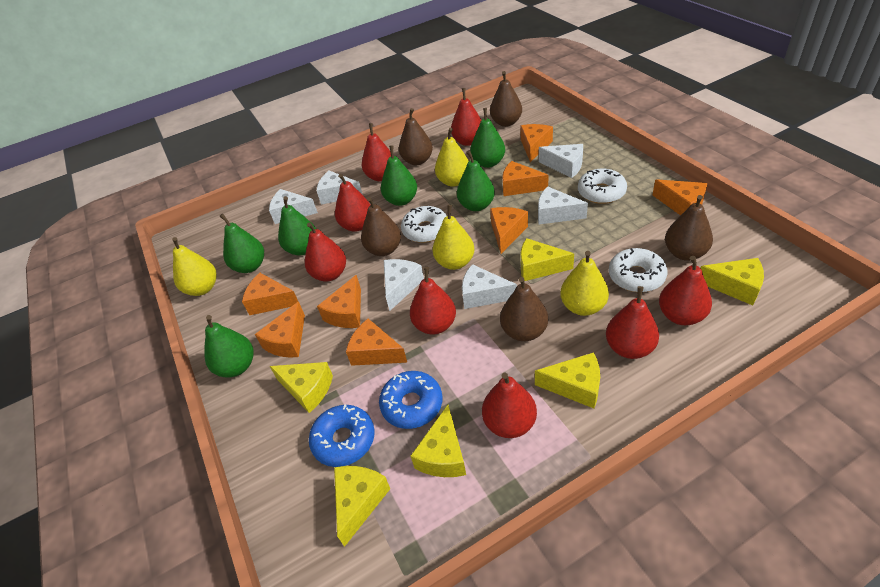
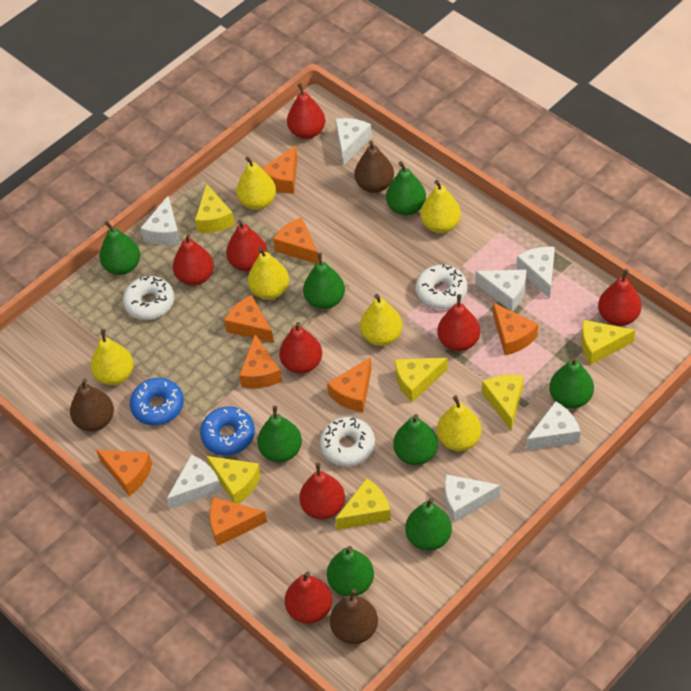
brown pear: 5 -> 3
green pear: 6 -> 8
white cheese: 6 -> 7
yellow pear: 4 -> 6

